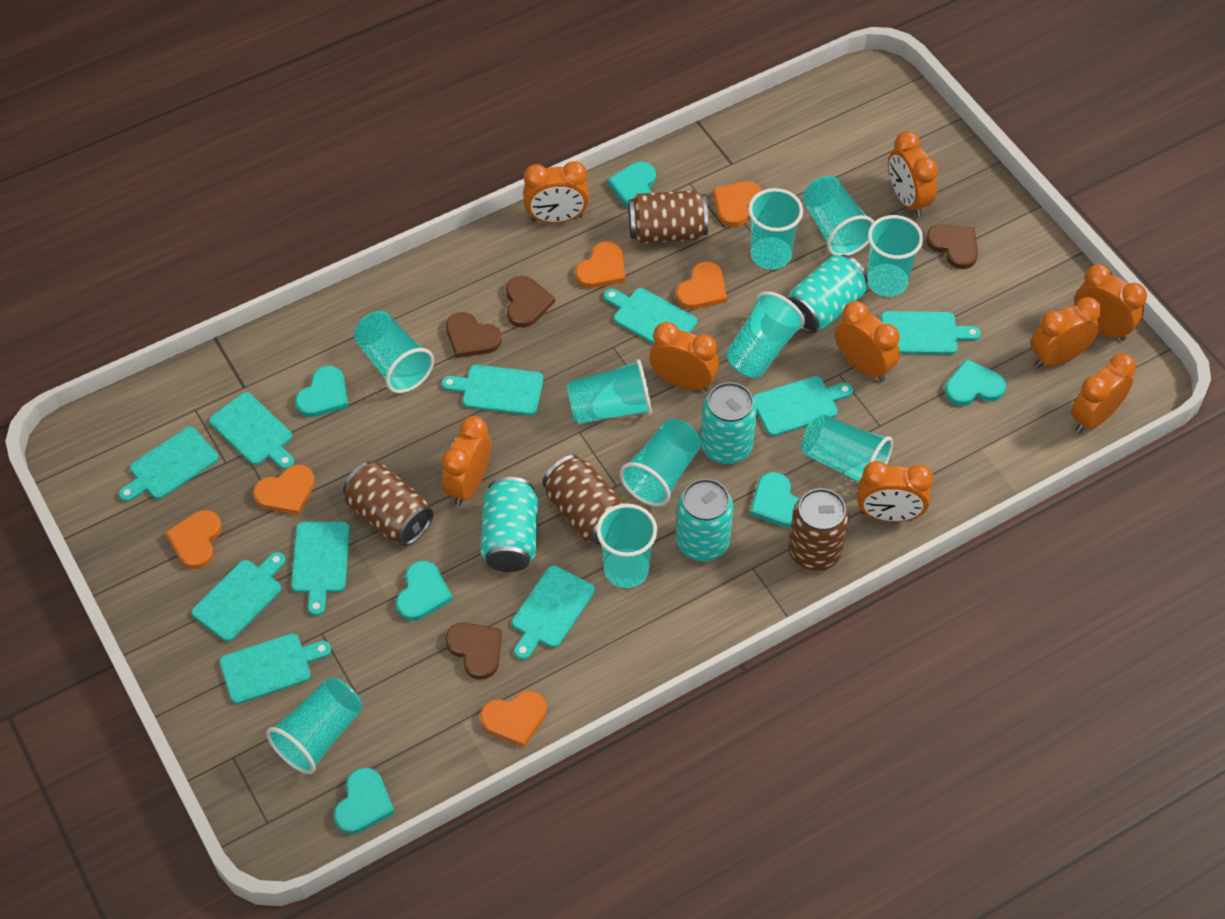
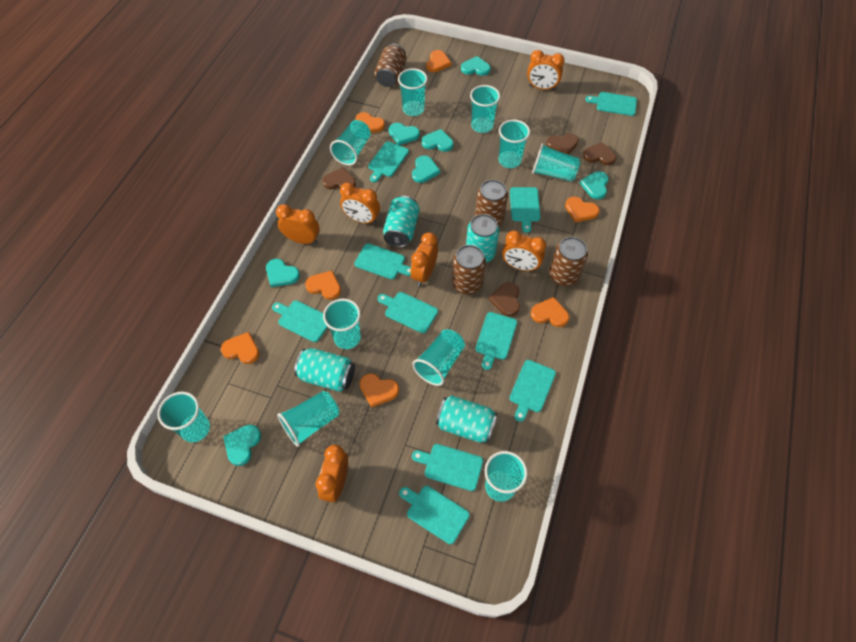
orange clock: 9 -> 6
orange heart: 6 -> 7
turquoise heart: 6 -> 7

